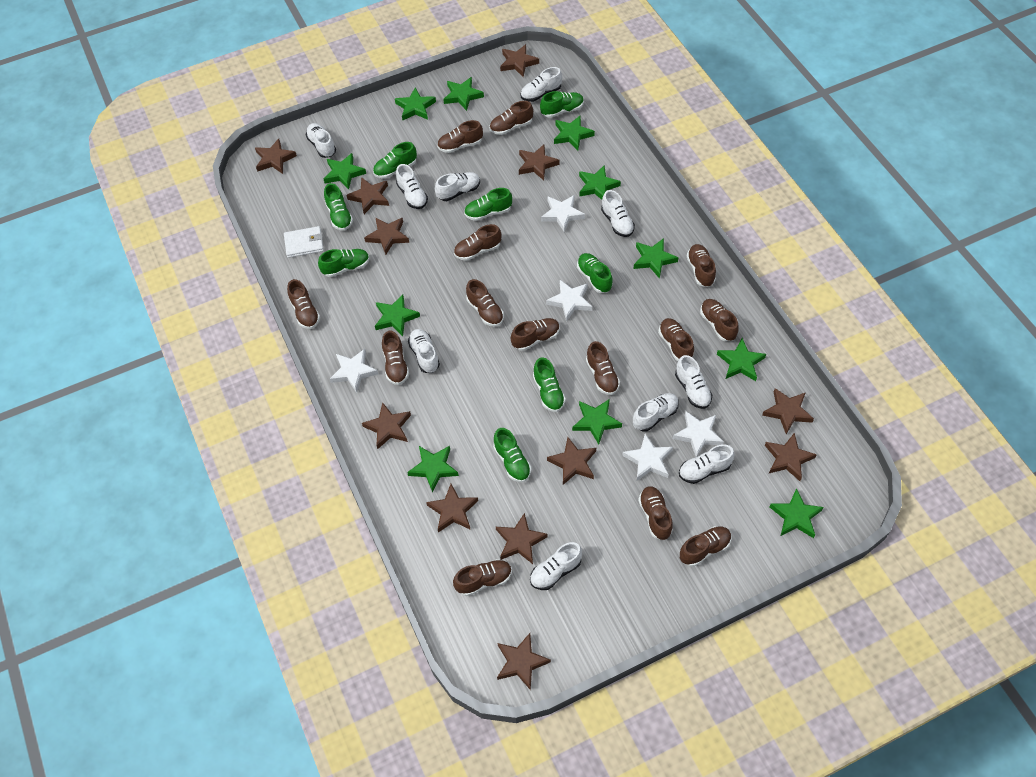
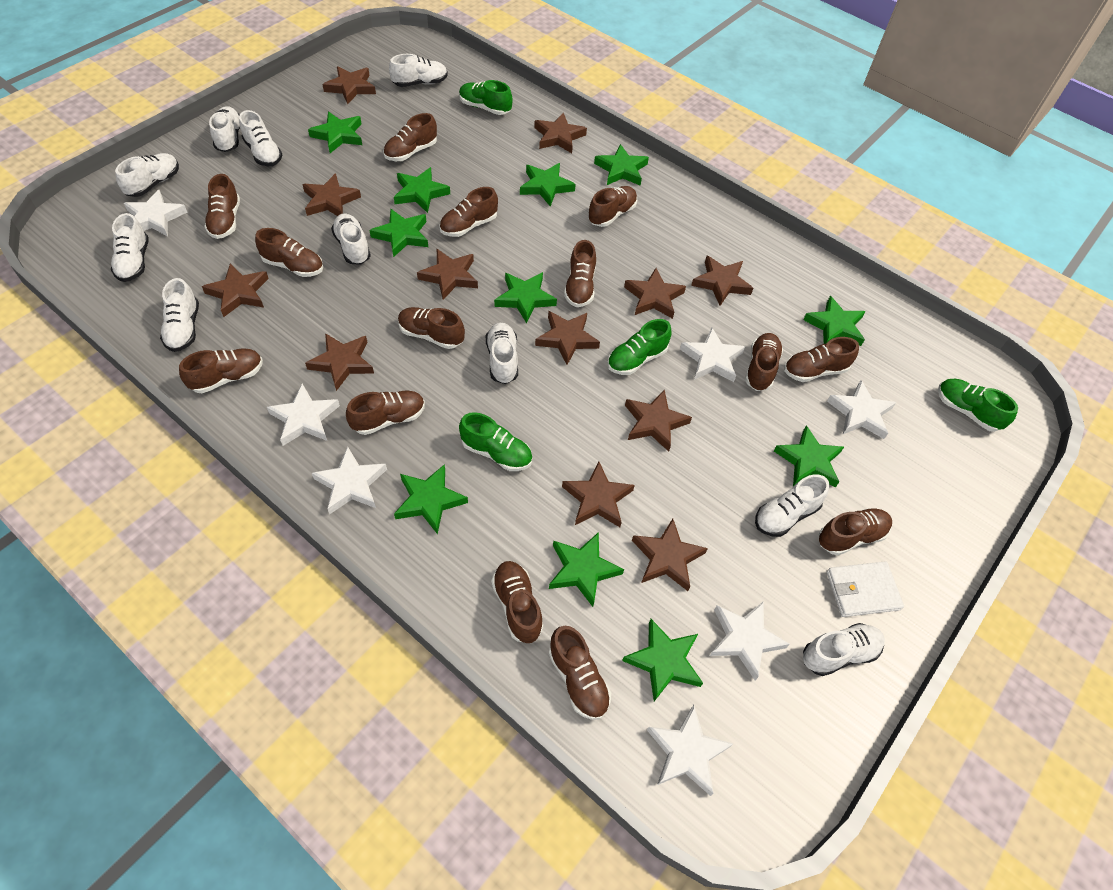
green shoe: 8 -> 4
white star: 5 -> 7

